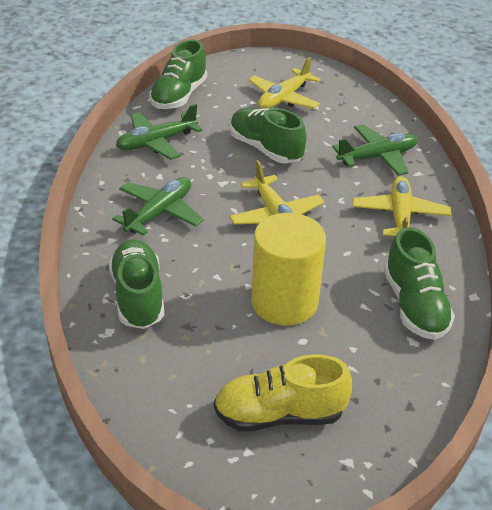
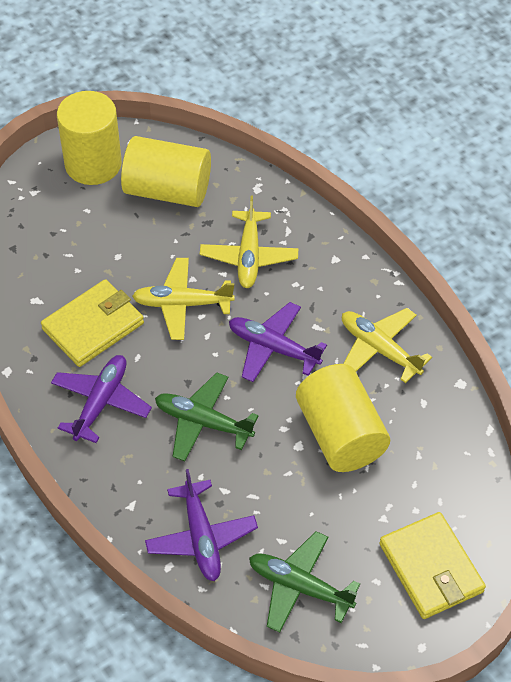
green plane: 3 -> 2
green shoe: 4 -> 0
purple plane: 0 -> 3
yellow cylinder: 1 -> 3
yellow shoe: 1 -> 0
yellow wallet: 0 -> 2

